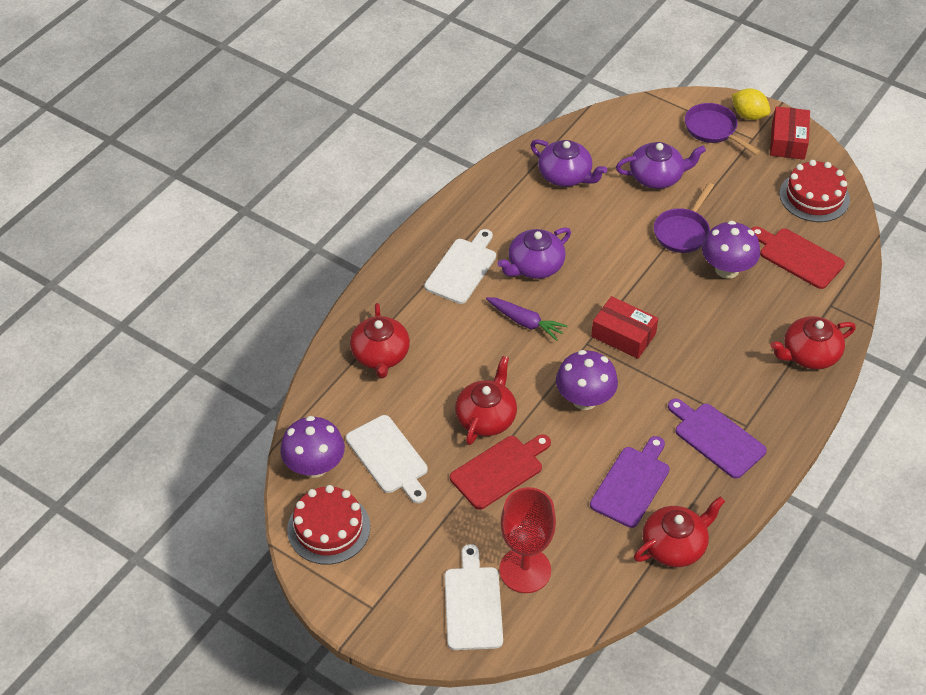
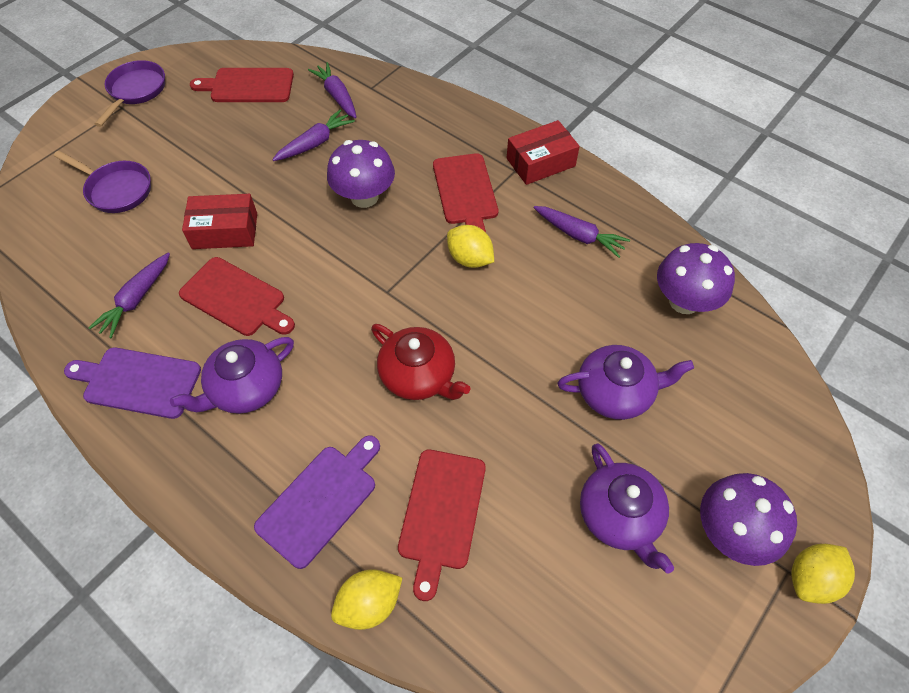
purple carrot: 1 -> 4
red cake: 2 -> 0
red cutting board: 2 -> 4
red goblet: 1 -> 0
red teapot: 4 -> 1
white cutting board: 3 -> 0
yellow lemon: 1 -> 3

